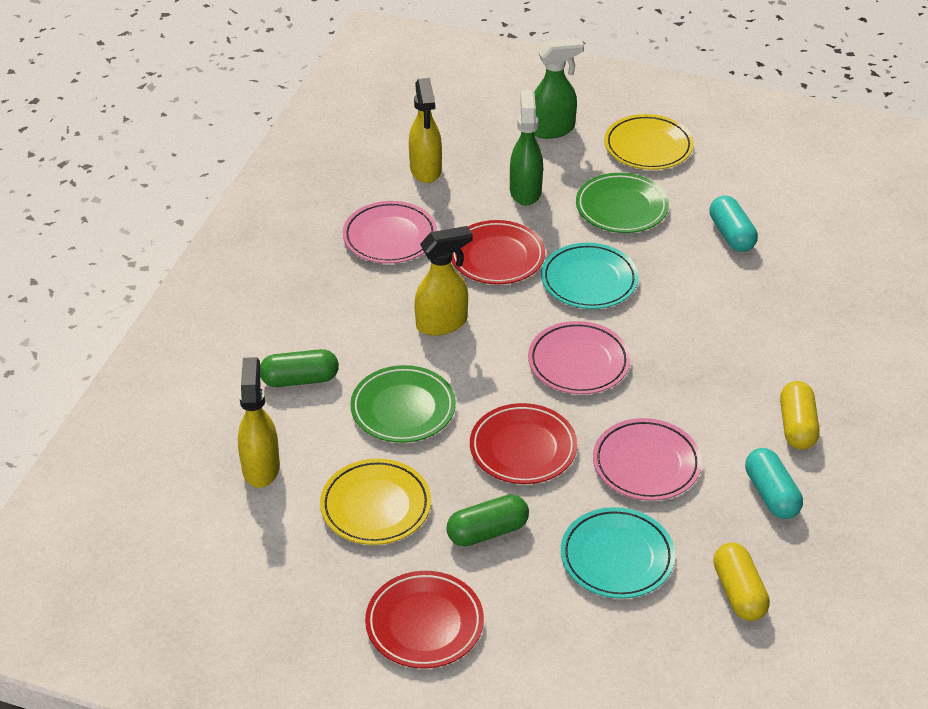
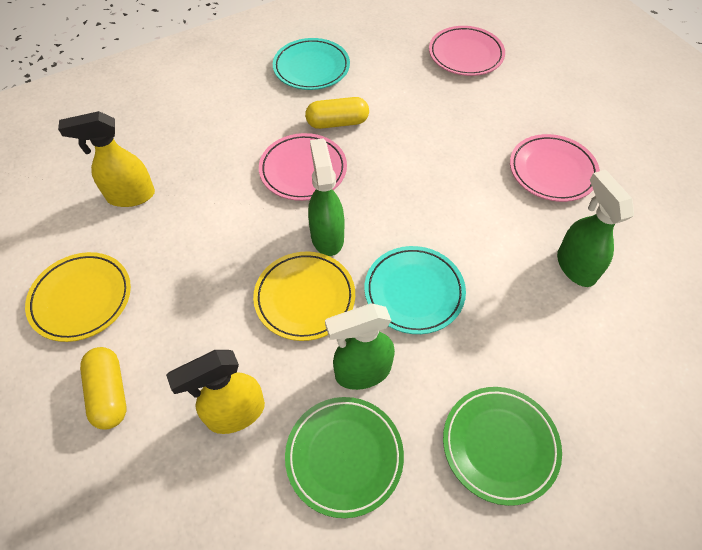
green capsule: 2 -> 0
green spray bottle: 2 -> 3
red plate: 3 -> 0
turquoise capsule: 2 -> 0
yellow spray bottle: 3 -> 2

